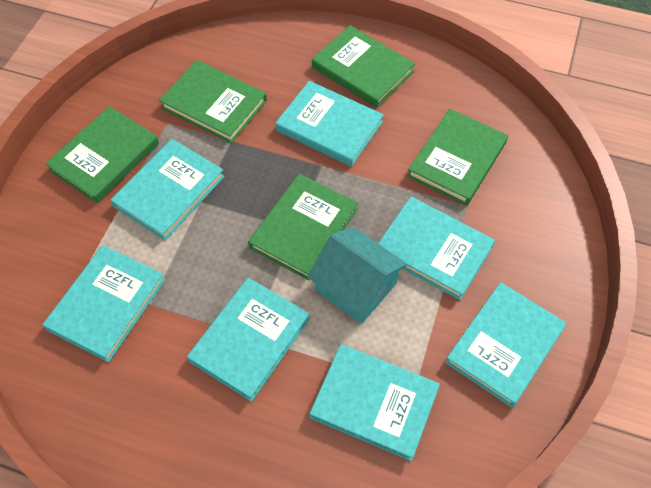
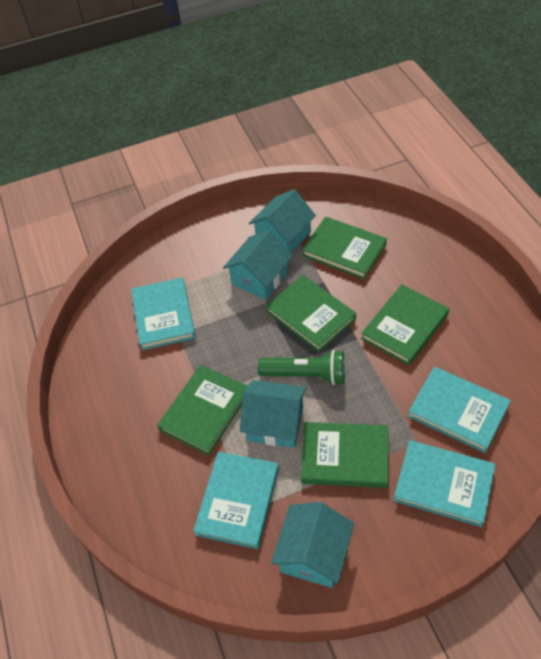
green flashlight: 0 -> 1
turquoise book: 7 -> 4
turquoise house: 1 -> 4

